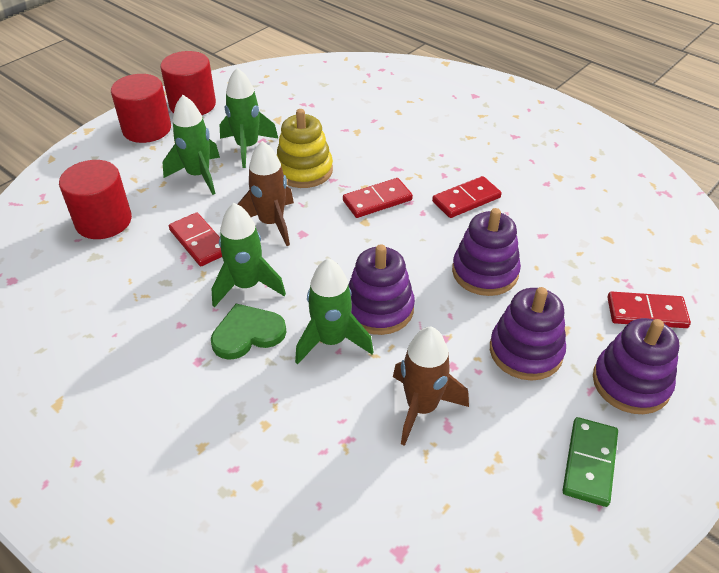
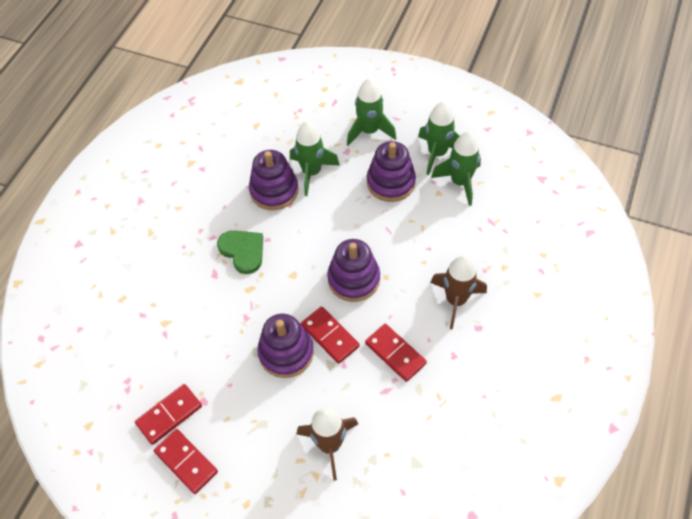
green domino: 1 -> 0
red cylinder: 3 -> 0
yellow stacking toy: 1 -> 0

